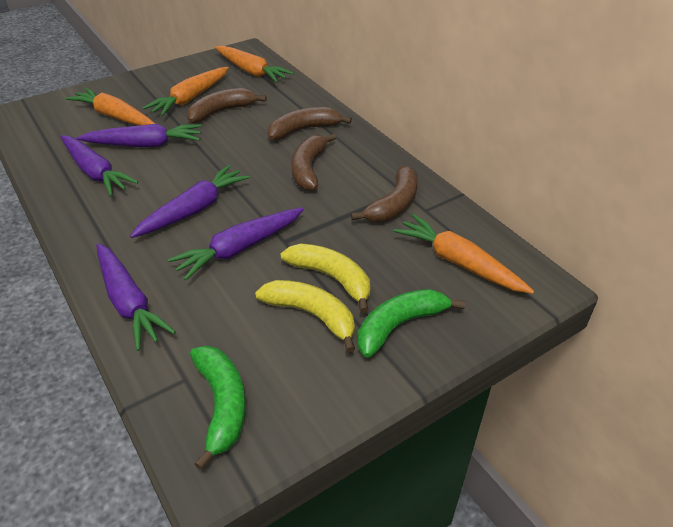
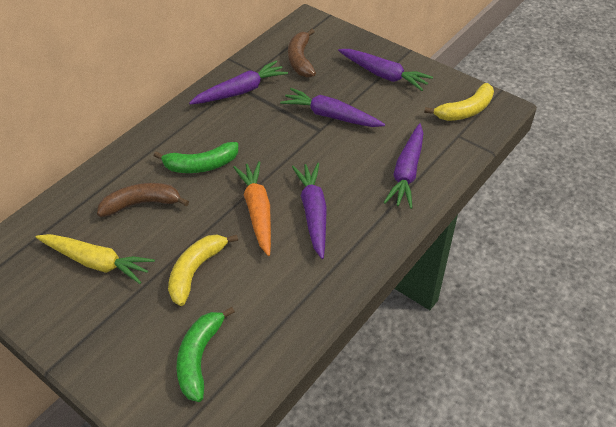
brown banana: 4 -> 2
orange carrot: 4 -> 1
yellow carrot: 0 -> 1

